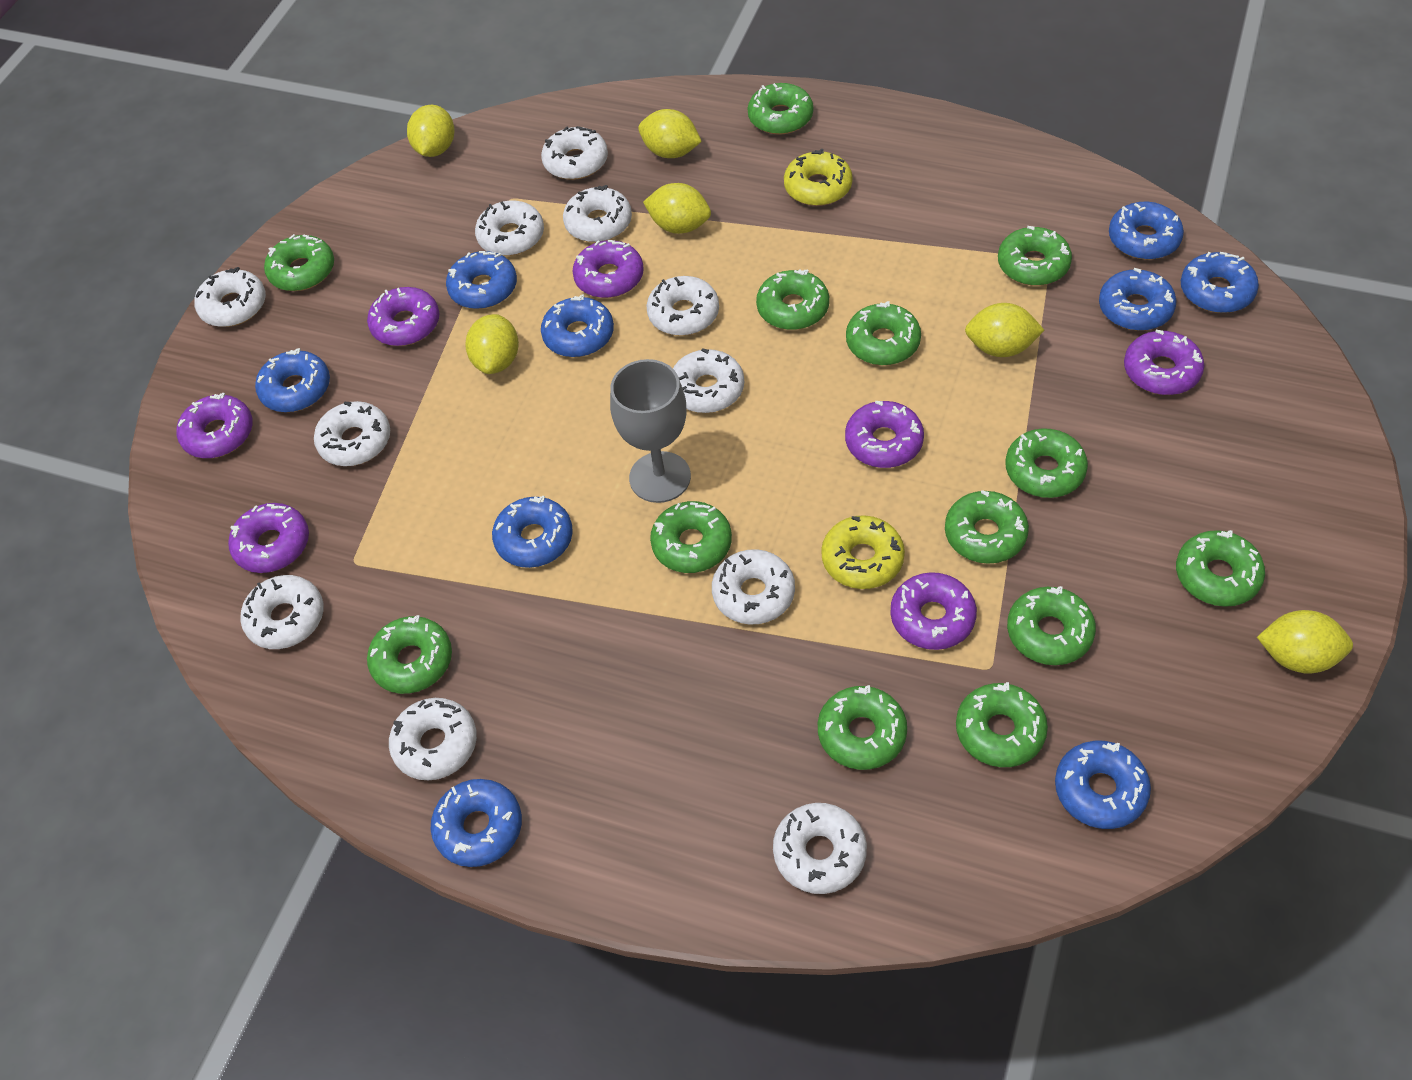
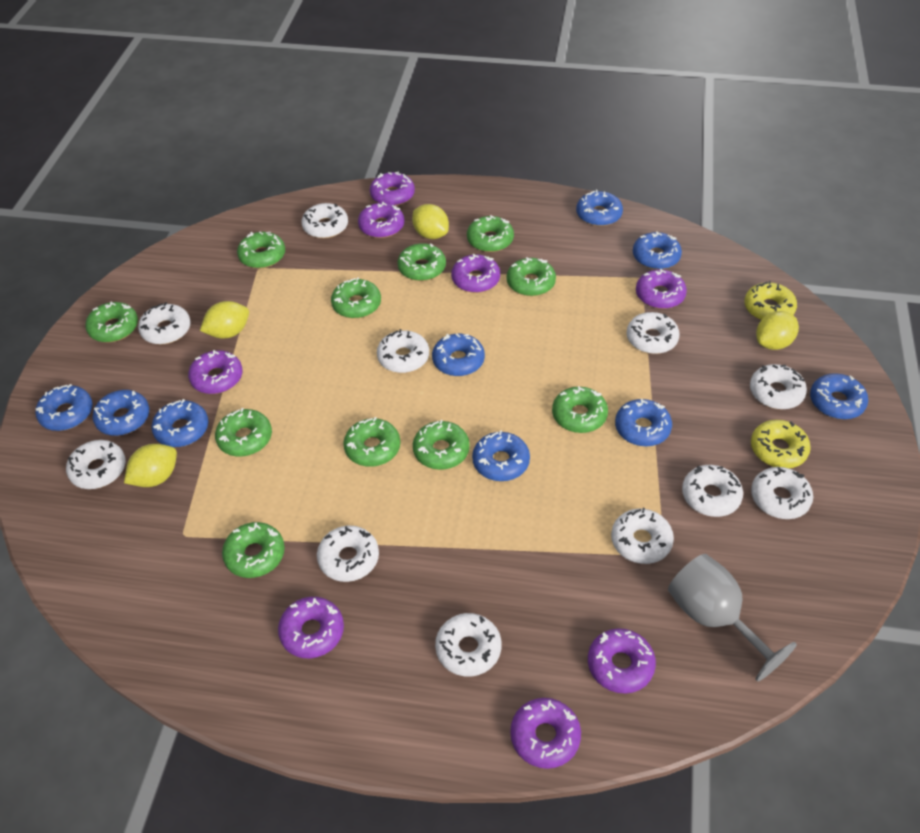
green donut: 13 -> 11
purple donut: 7 -> 8
yellow lemon: 6 -> 4

